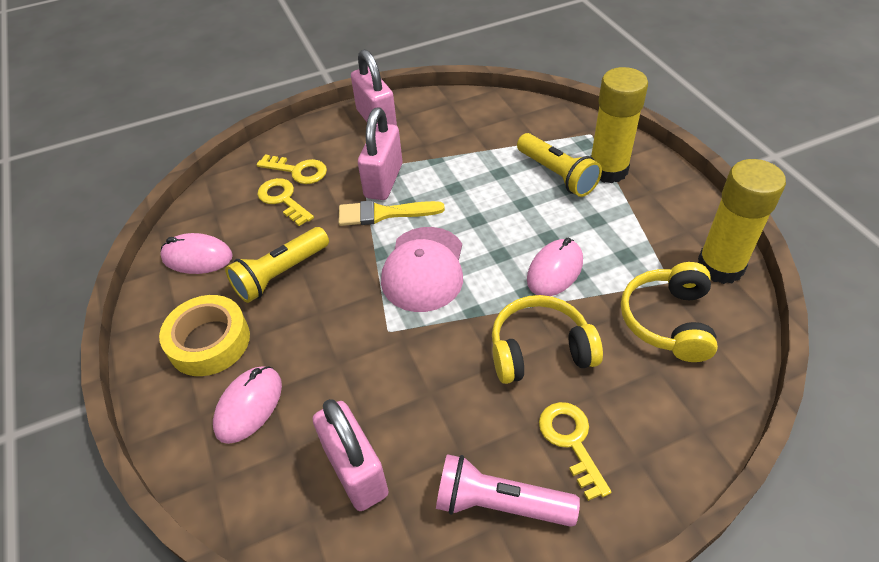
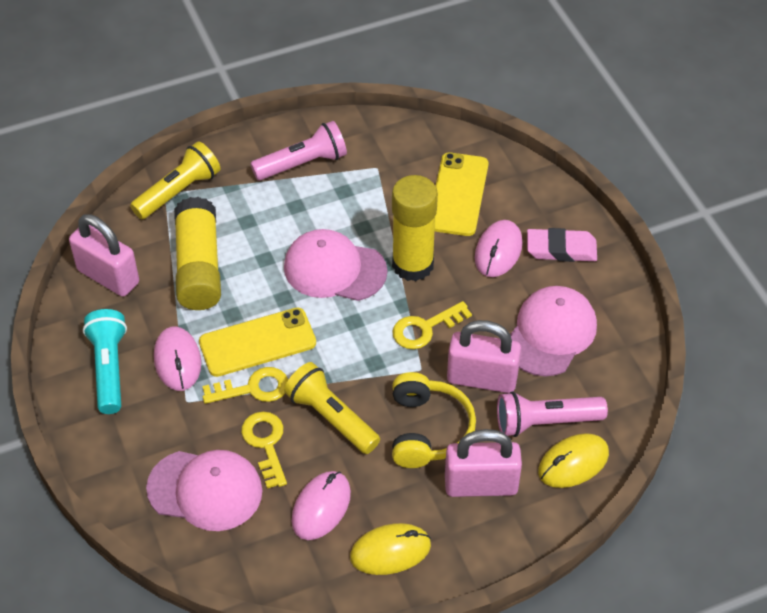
pink cap: 1 -> 3
pink eraser: 0 -> 1
pink flashlight: 1 -> 2
turquoise flashlight: 0 -> 1
yellow brush: 1 -> 0
yellow headphones: 2 -> 1
yellow mouse: 0 -> 2
yellow phone: 0 -> 2
yellow tape: 1 -> 0

